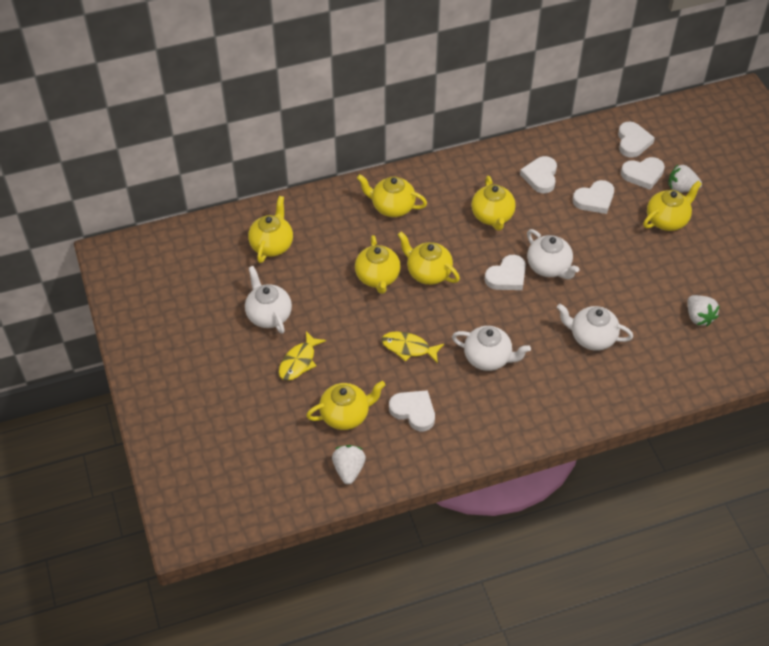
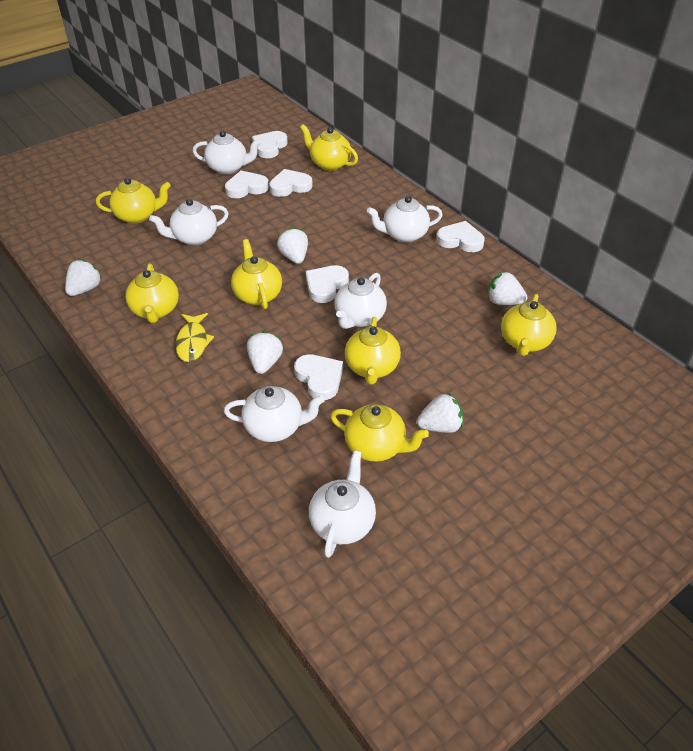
white strawberry: 3 -> 5
white teapot: 4 -> 6
yellow fish: 2 -> 1

